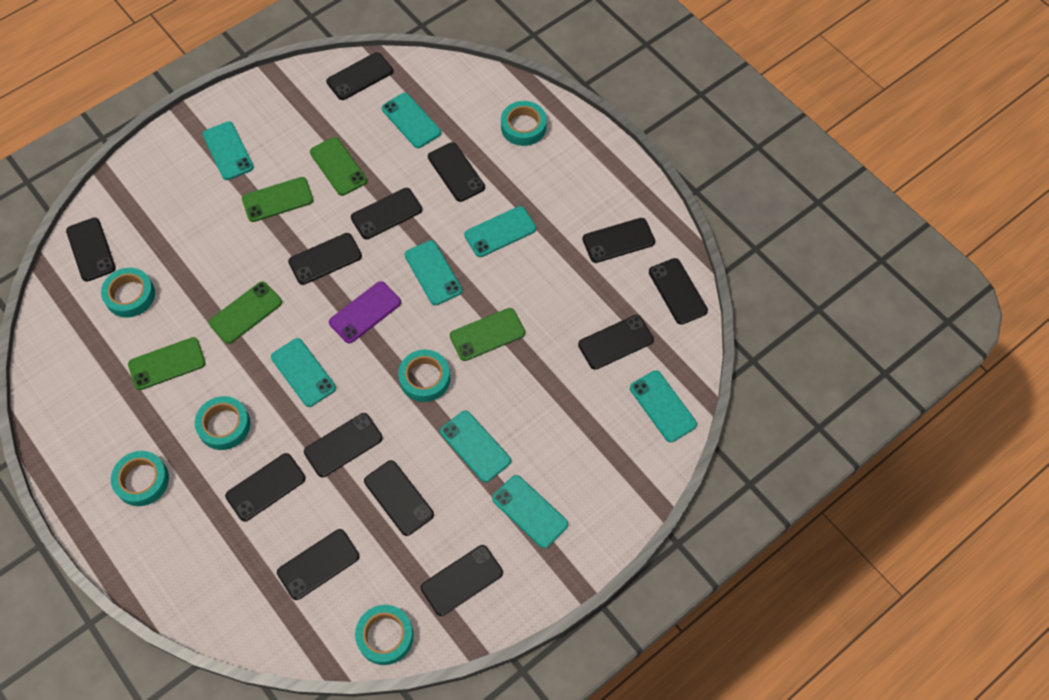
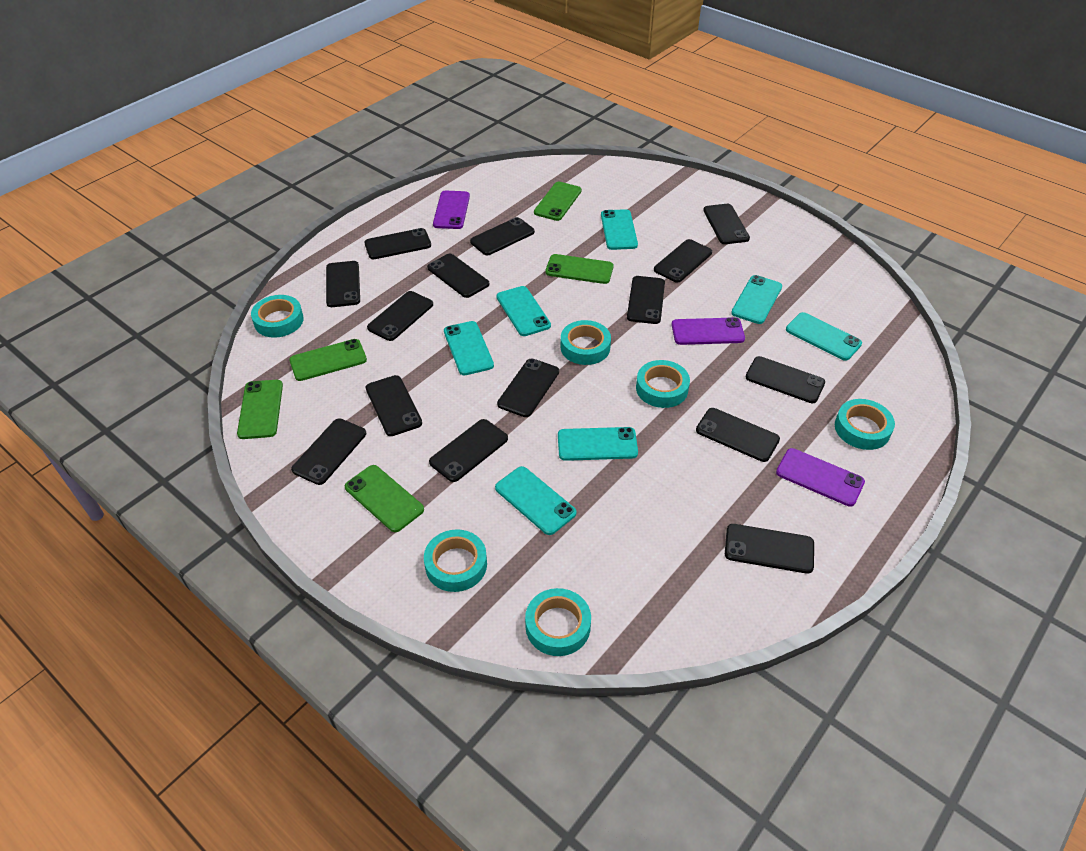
black phone: 13 -> 15
purple phone: 1 -> 3
turquoise phone: 8 -> 7

